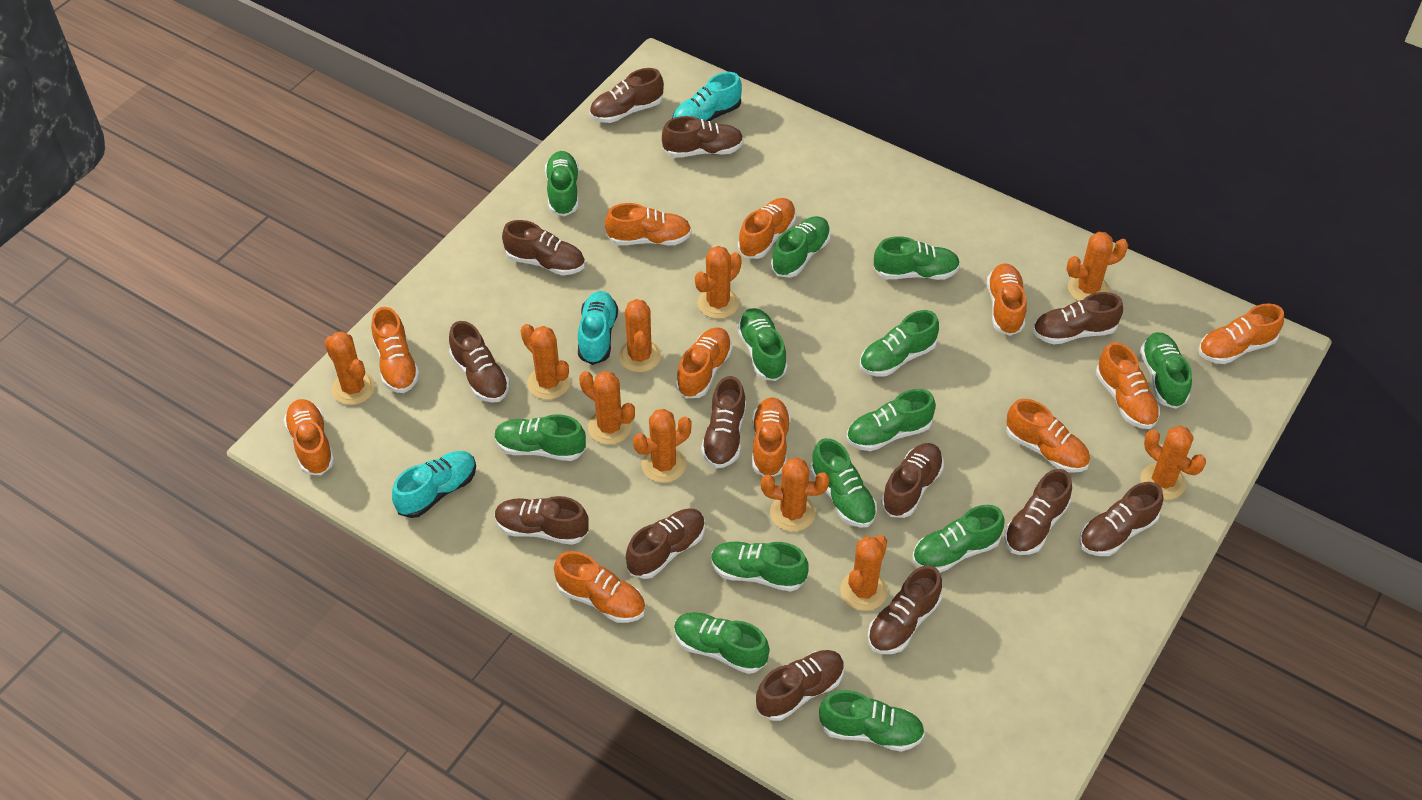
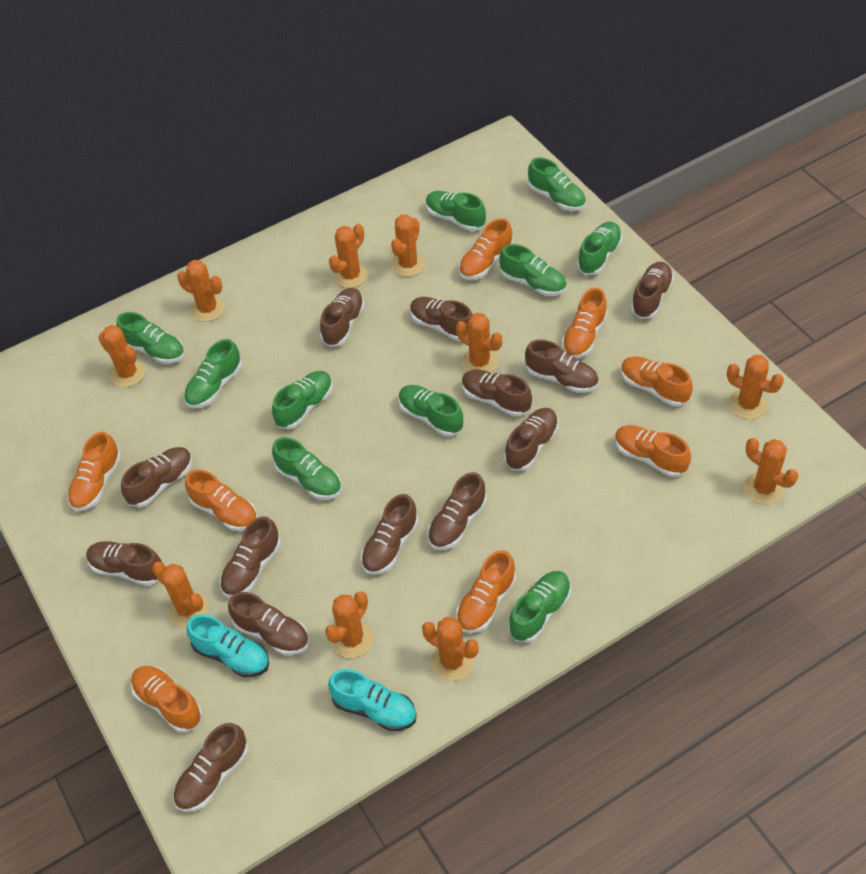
green shoe: 13 -> 10
orange shoe: 11 -> 8
turquoise shoe: 3 -> 2

